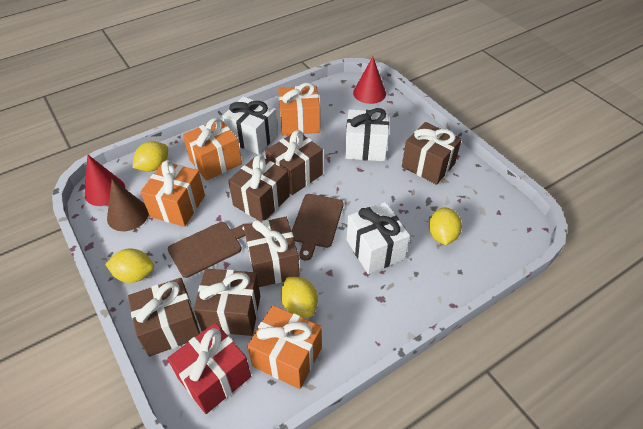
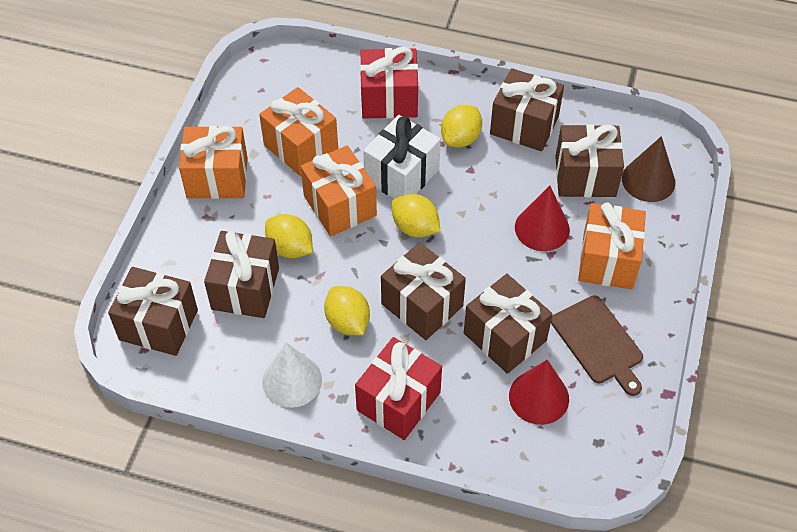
brown cutting board: 2 -> 1
red gift: 1 -> 2
white cone: 0 -> 1
white gift: 3 -> 1

